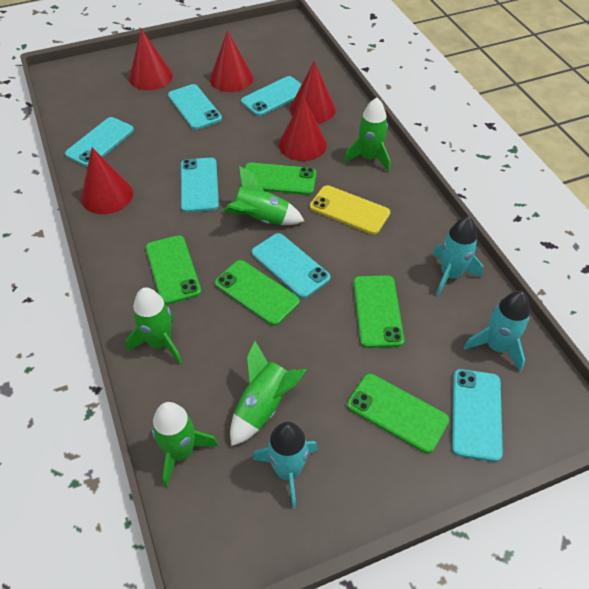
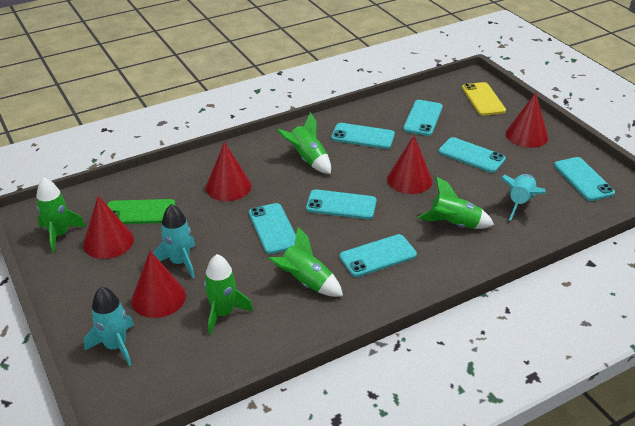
green phone: 5 -> 1
turquoise phone: 6 -> 7

